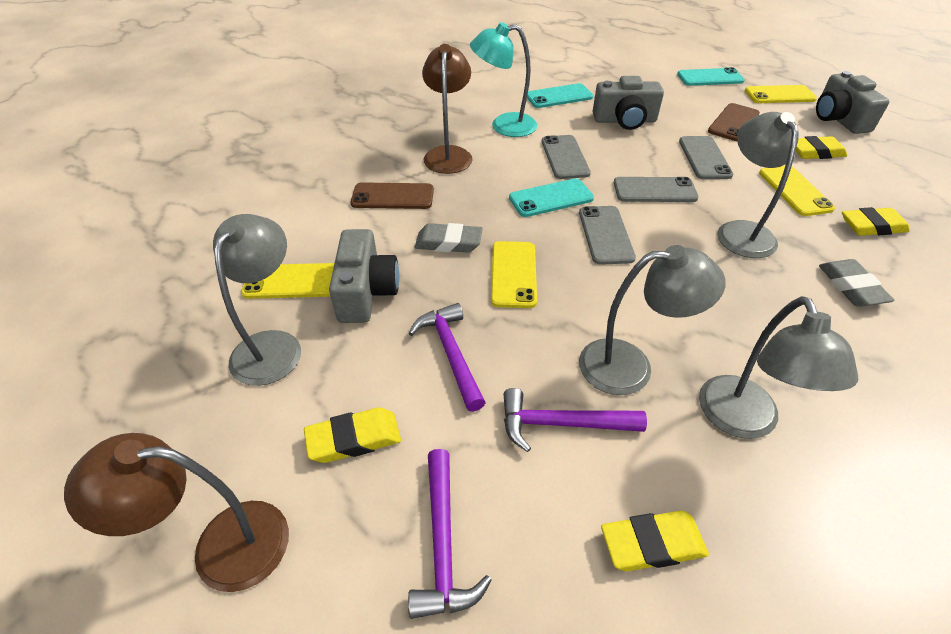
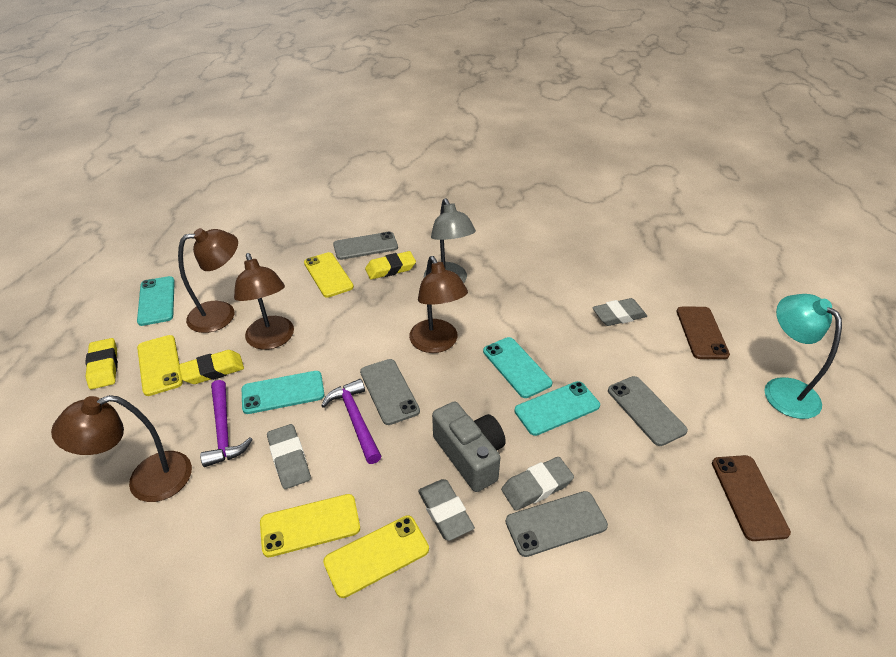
brown lamp: 2 -> 4
grey camera: 3 -> 1
grey eraser: 2 -> 4
grey lamp: 4 -> 1
purple hammer: 3 -> 2
turquoise phone: 3 -> 4
yellow eraser: 4 -> 3

